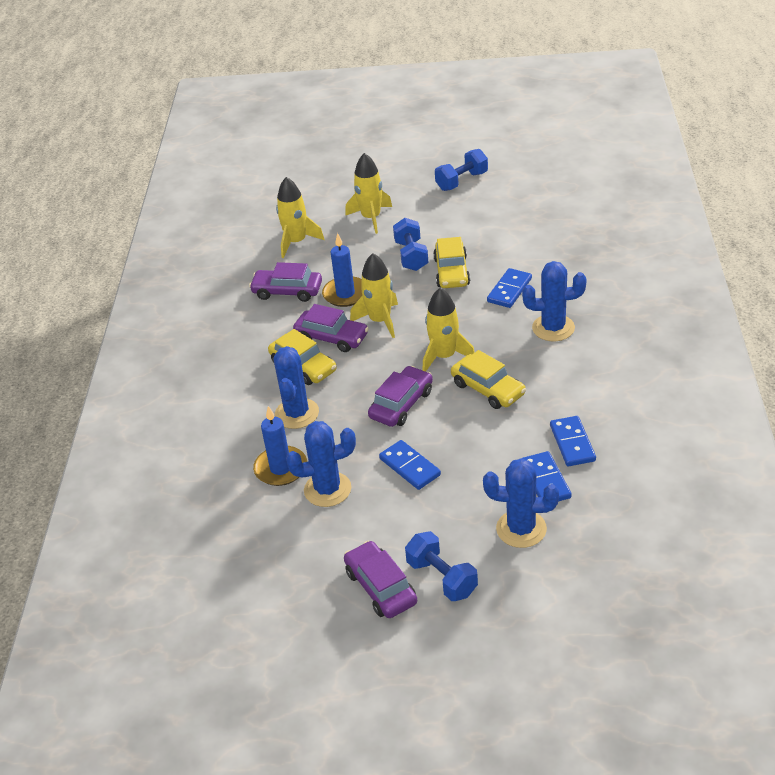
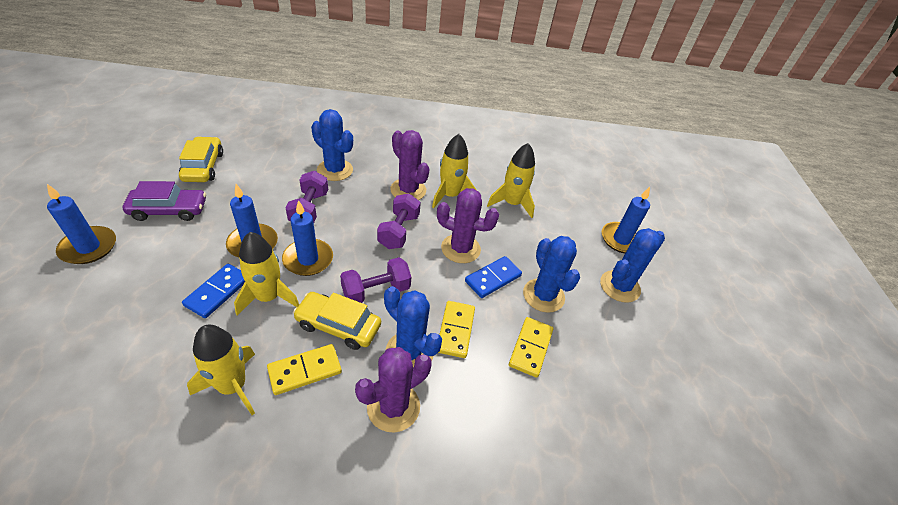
blue candle: 2 -> 4
blue domino: 4 -> 2
blue dumbbell: 3 -> 0
purple cactus: 0 -> 3
purple car: 4 -> 1
purple dumbbell: 0 -> 3
yellow car: 3 -> 2
yellow domino: 0 -> 3

